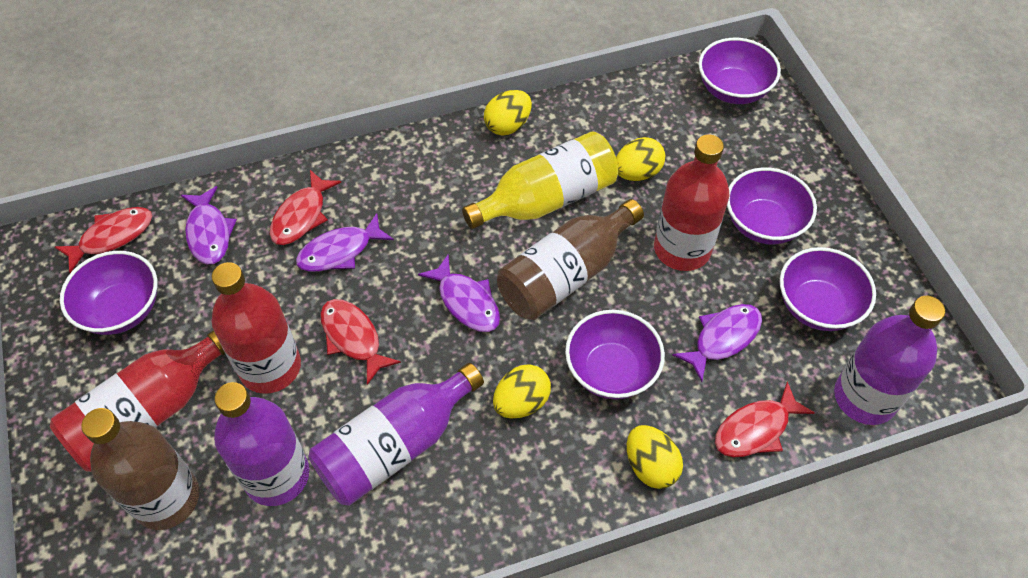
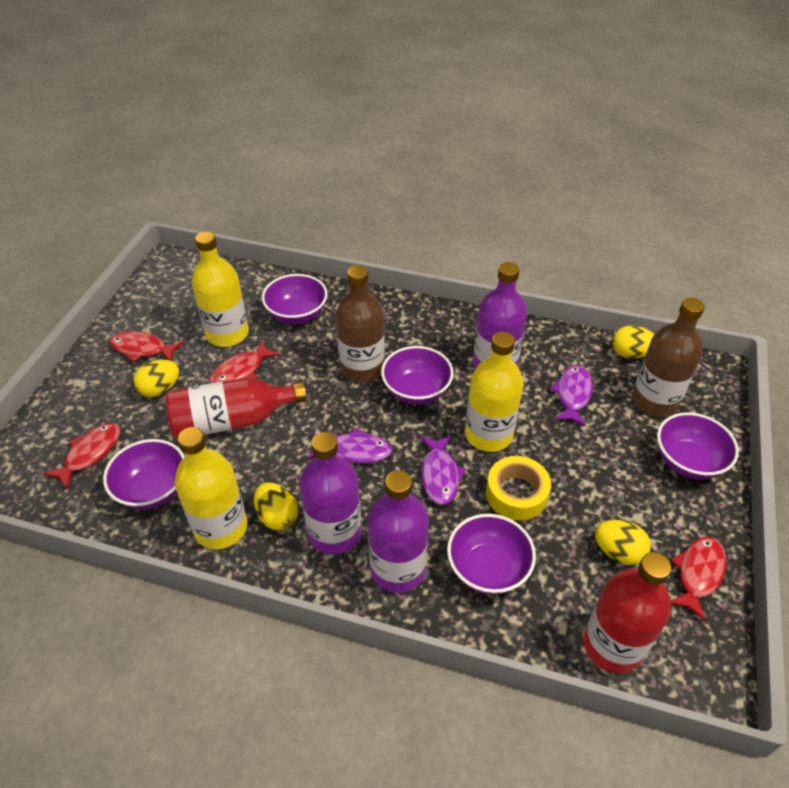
purple fish: 4 -> 3
red bottle: 3 -> 2
yellow bottle: 1 -> 3
yellow tape: 0 -> 1

